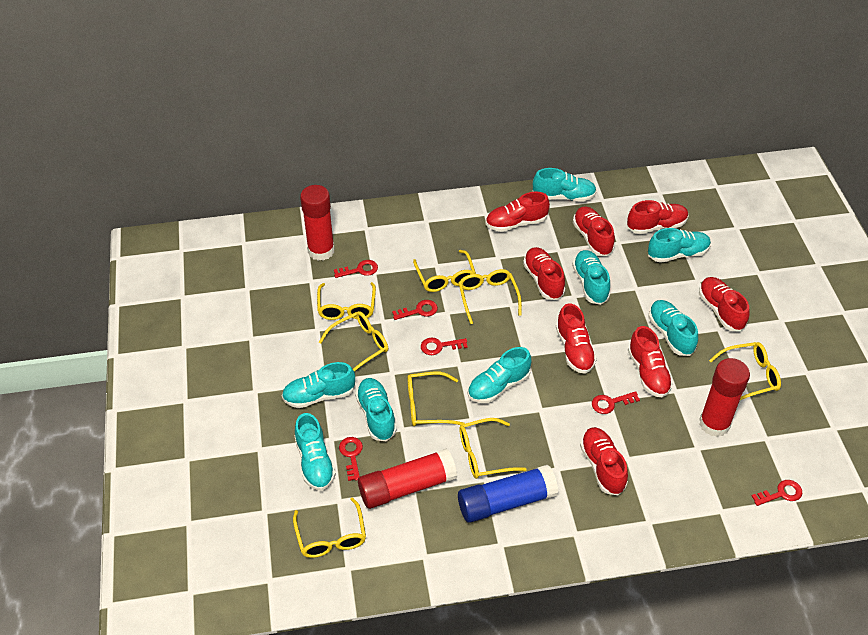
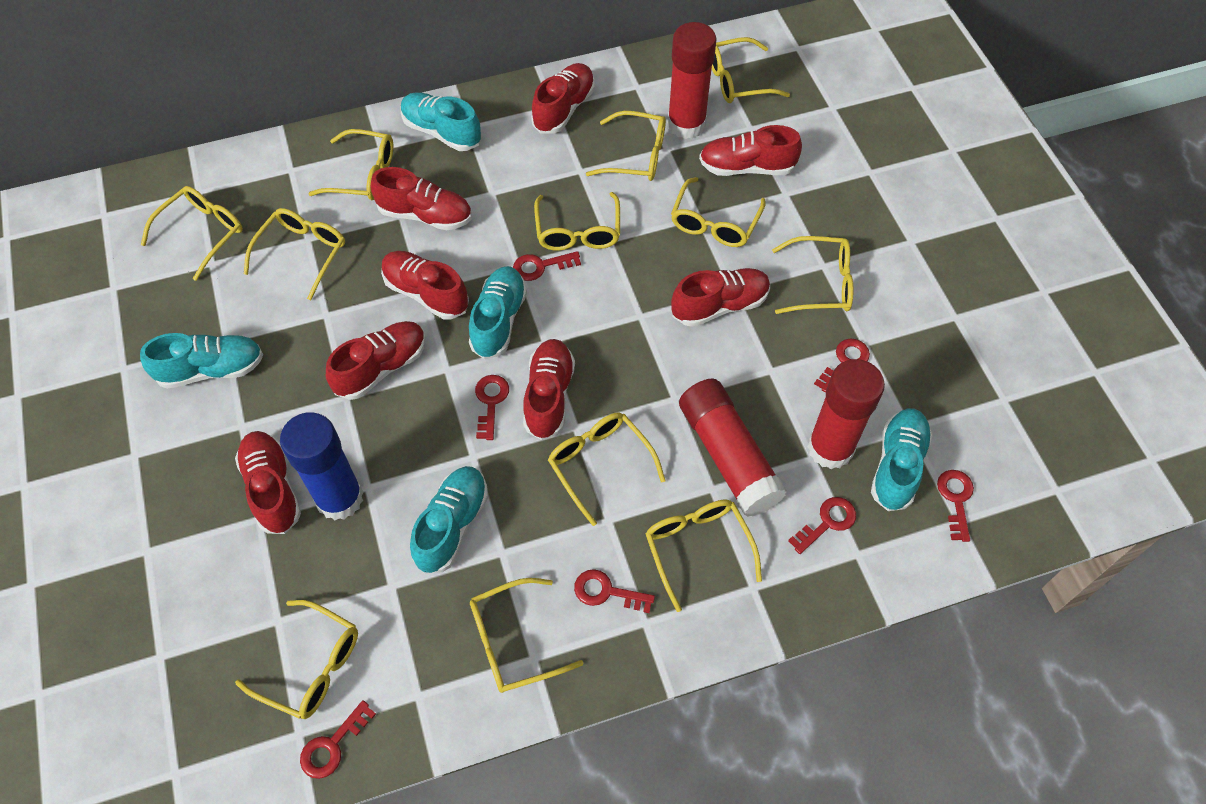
red key: 6 -> 7
turquoise shoe: 8 -> 5
yellow glasses: 8 -> 12

